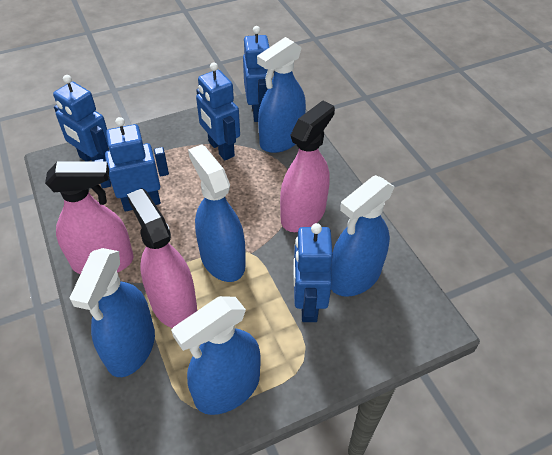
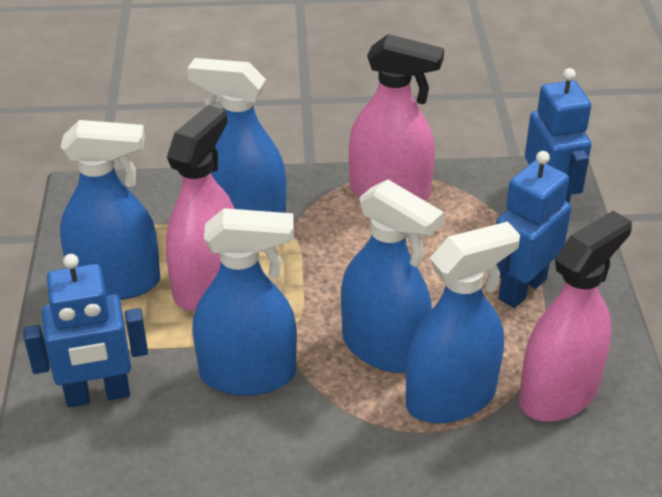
blue robot: 5 -> 3

